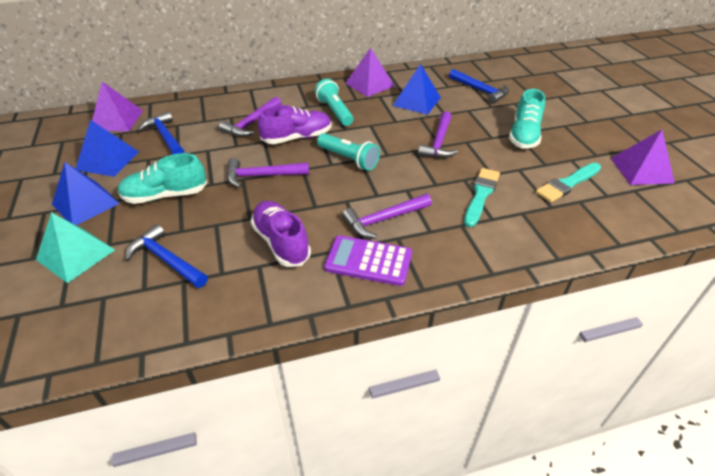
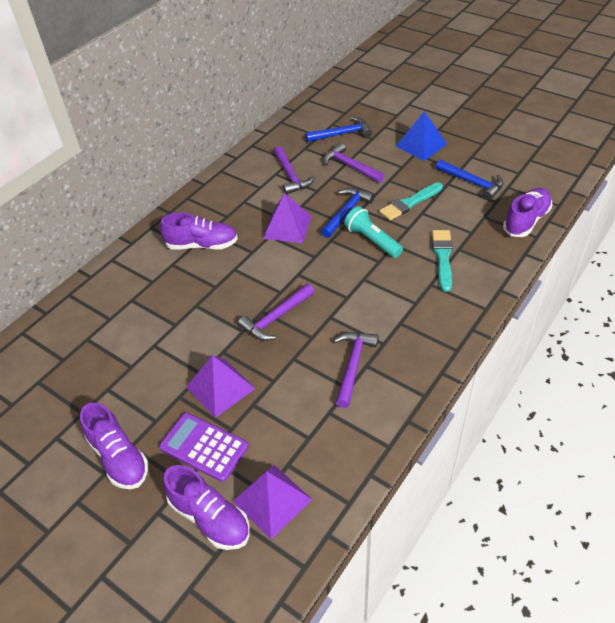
blue pyramid: 3 -> 1
purple shoe: 2 -> 4
turquoise flashlight: 2 -> 1
turquoise pyramid: 1 -> 0
turquoise shoe: 2 -> 0

